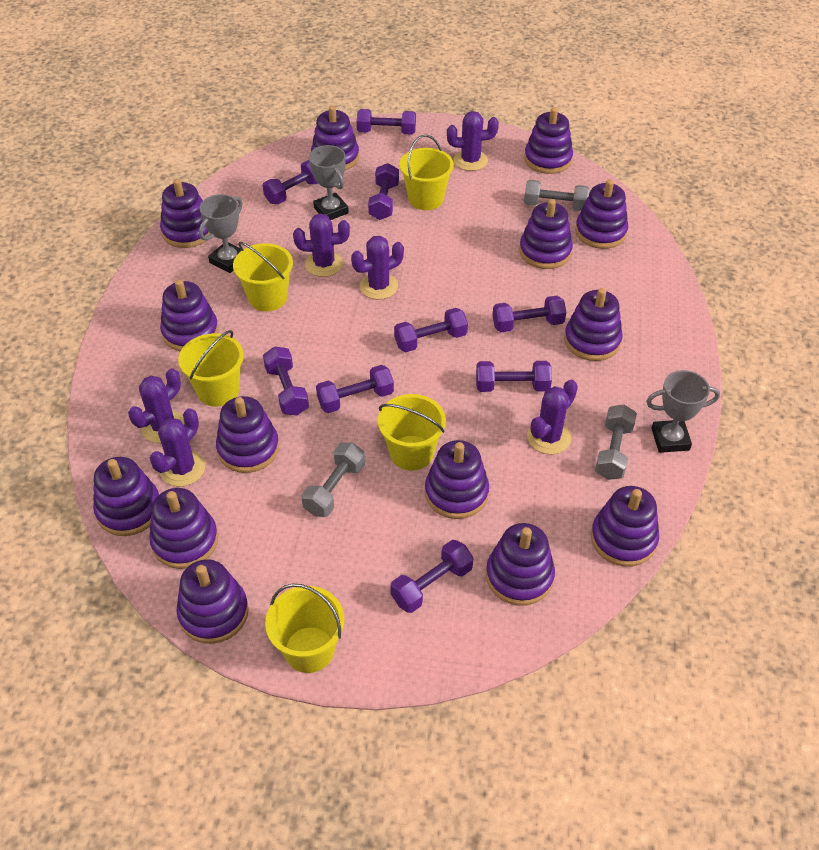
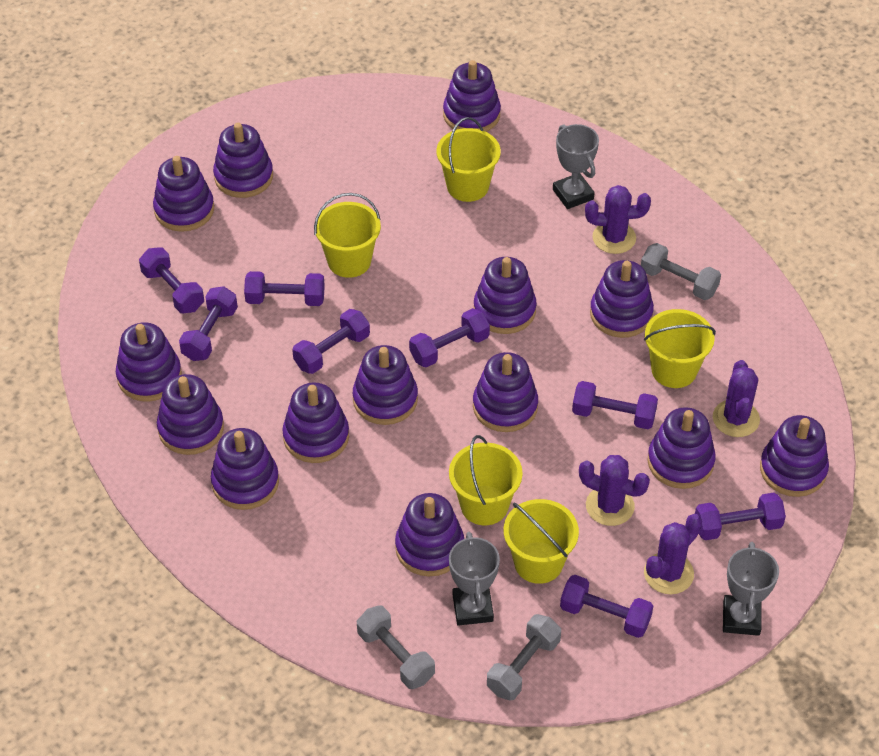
purple cactus: 6 -> 4
purple dumbbell: 9 -> 8

